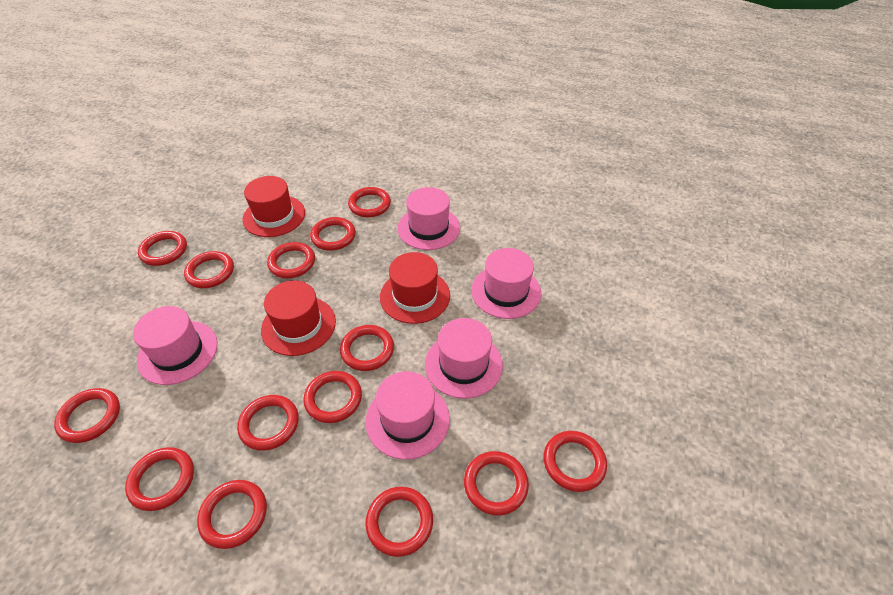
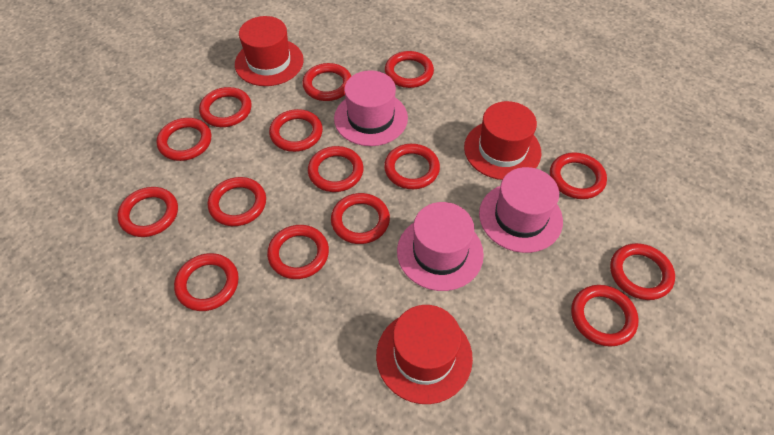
pink hat: 5 -> 3
red ring: 14 -> 15

